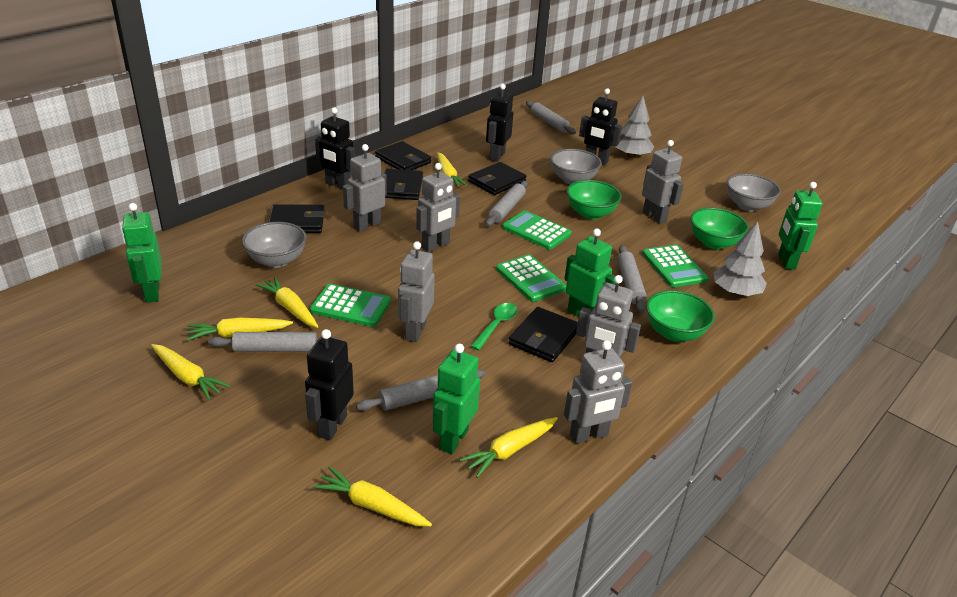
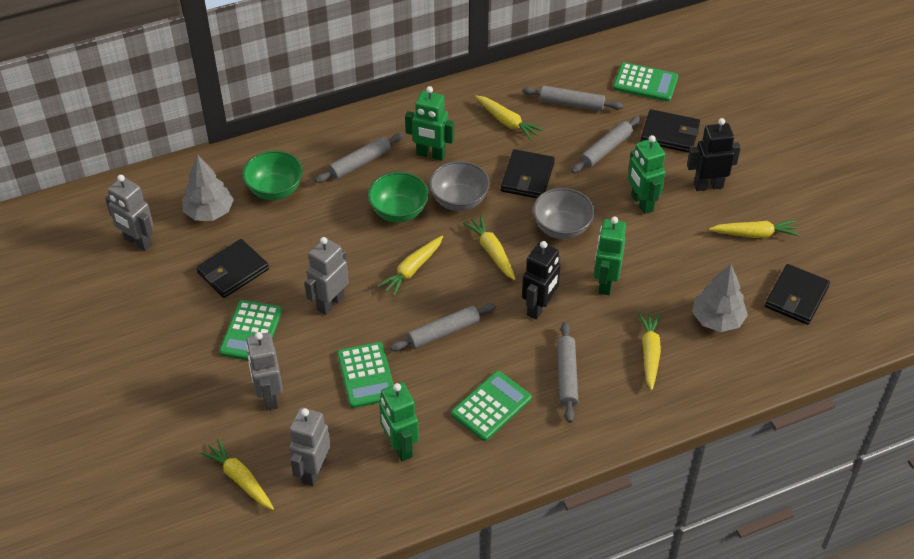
black robot: 4 -> 2
black wallet: 5 -> 4
green bowl: 3 -> 2
green spoon: 1 -> 0
grey bowl: 3 -> 2
grey robot: 6 -> 4

